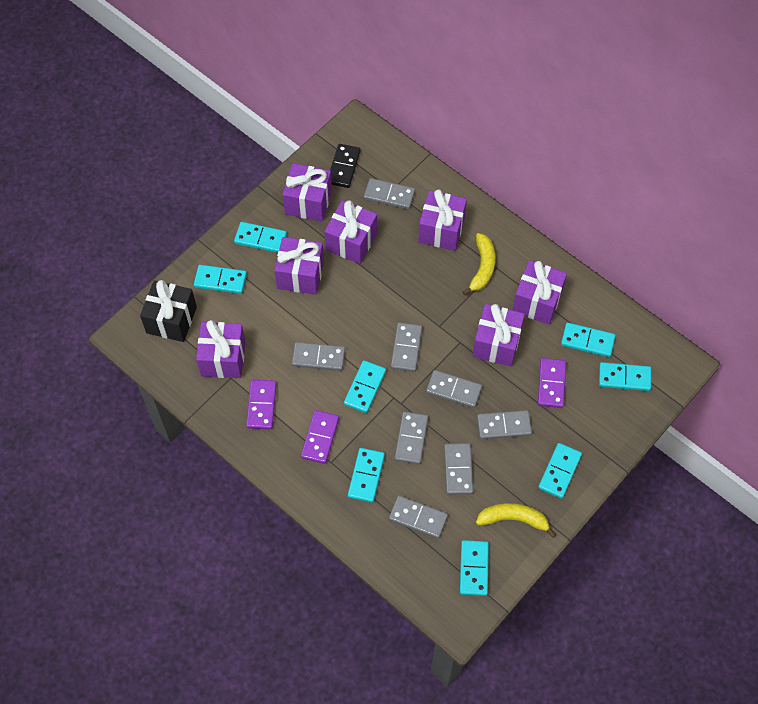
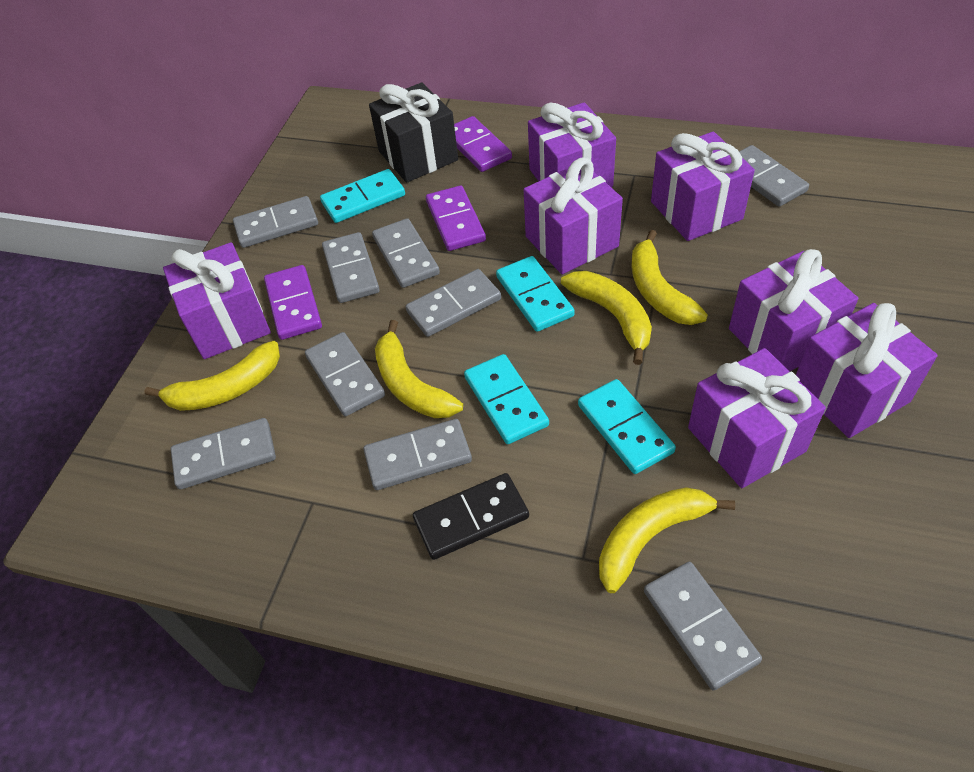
grey domino: 8 -> 9
turquoise domino: 8 -> 4
yellow banana: 2 -> 5

